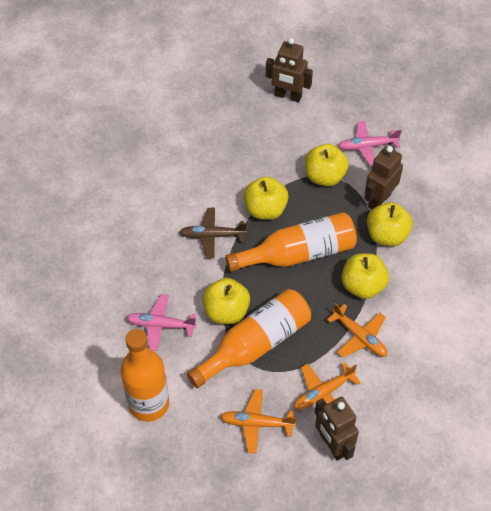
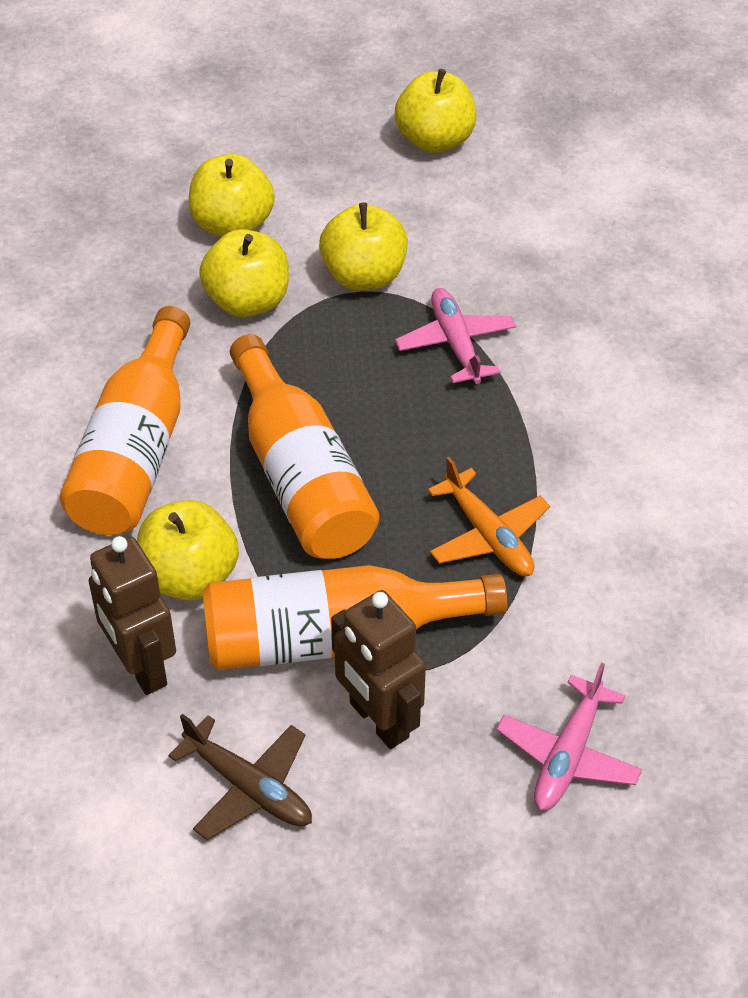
brown robot: 3 -> 2
orange plane: 3 -> 1

